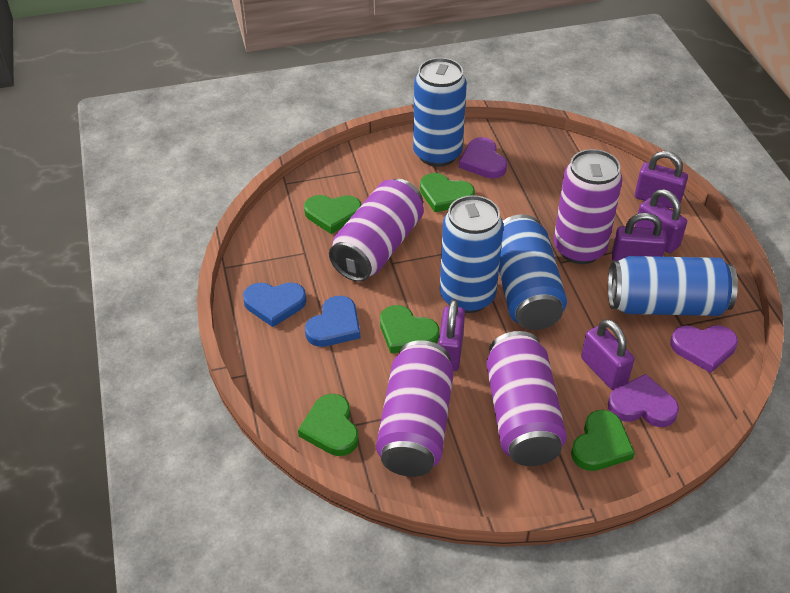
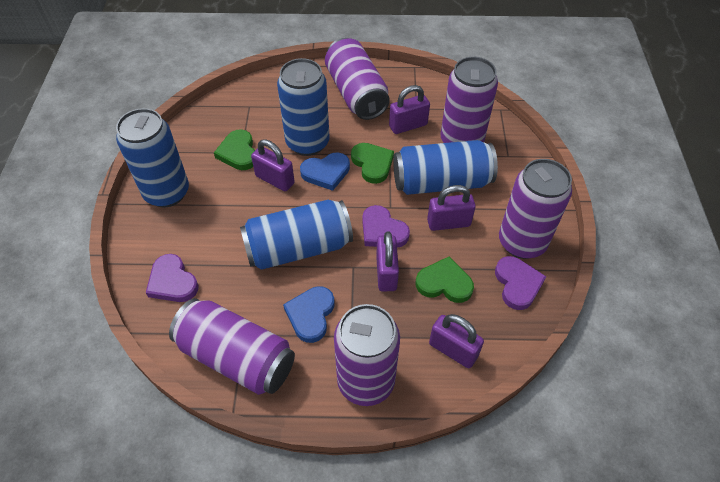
green heart: 5 -> 3
purple can: 4 -> 5

